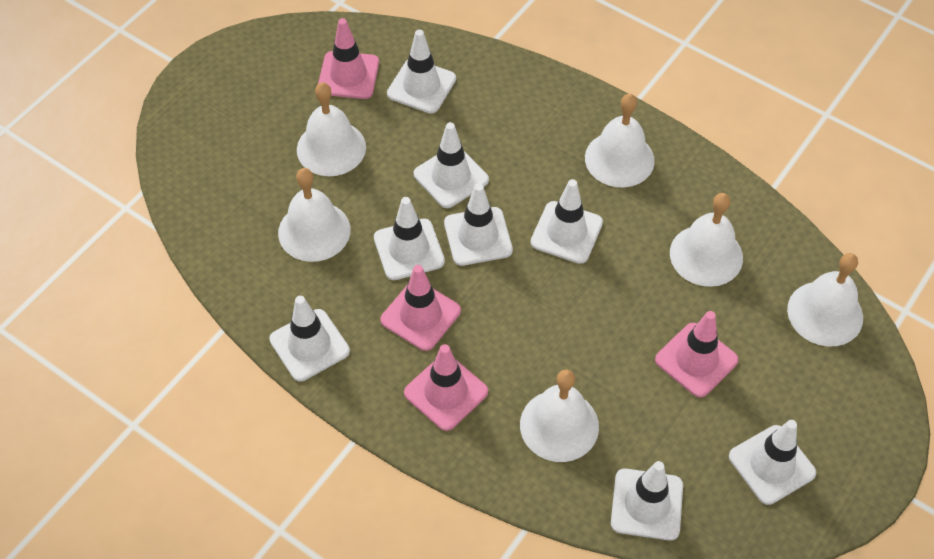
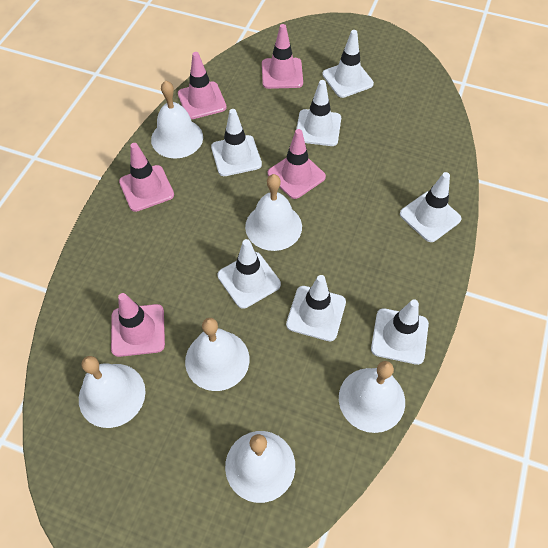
pink traffic cone: 4 -> 5
white traffic cone: 8 -> 7

